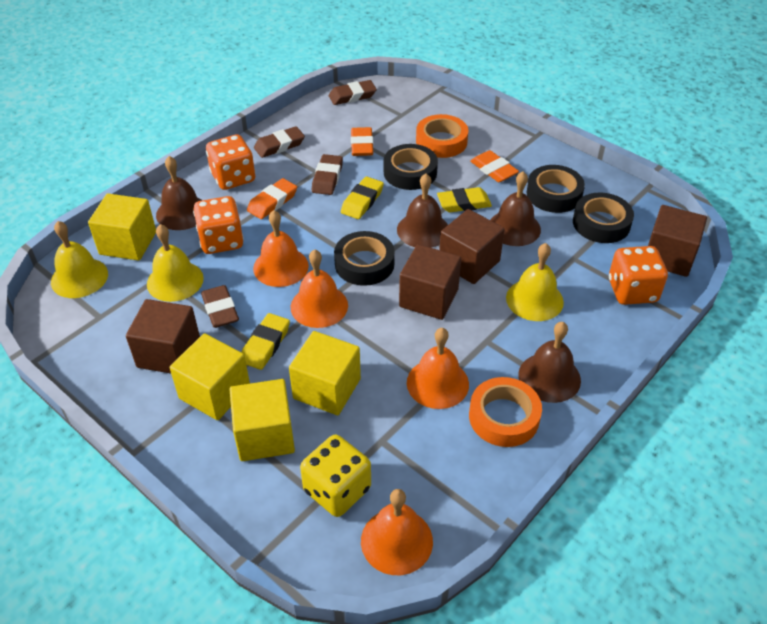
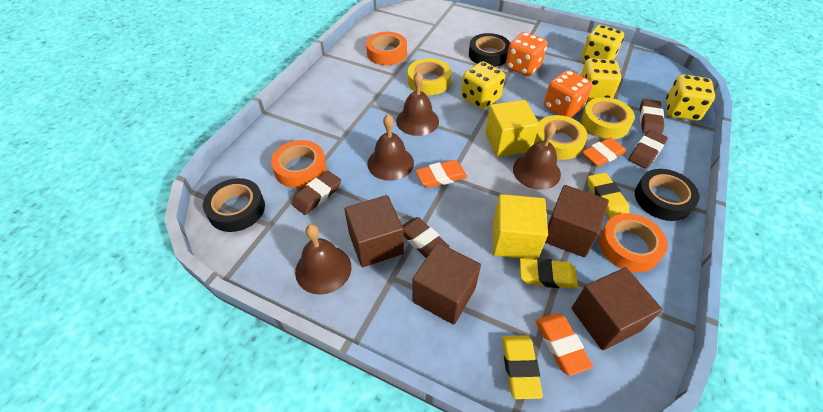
black tape: 4 -> 3
orange bell: 4 -> 0
orange dice: 3 -> 2
orange tape: 2 -> 3
yellow bell: 3 -> 0
yellow cube: 4 -> 2
yellow dice: 1 -> 4
yellow tape: 0 -> 3

